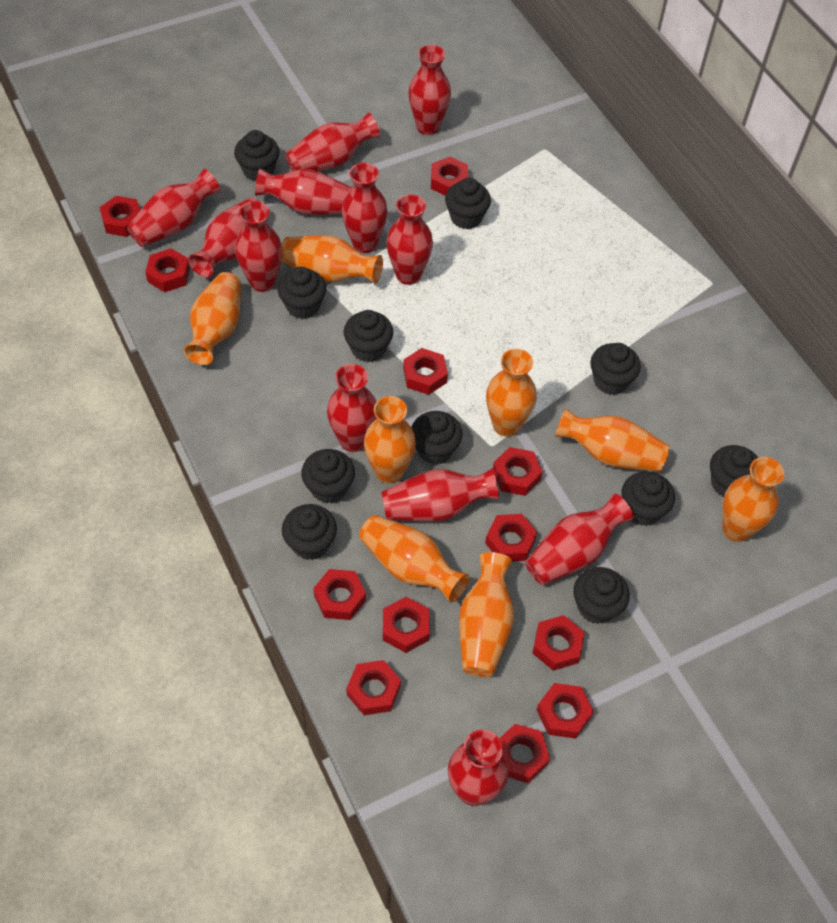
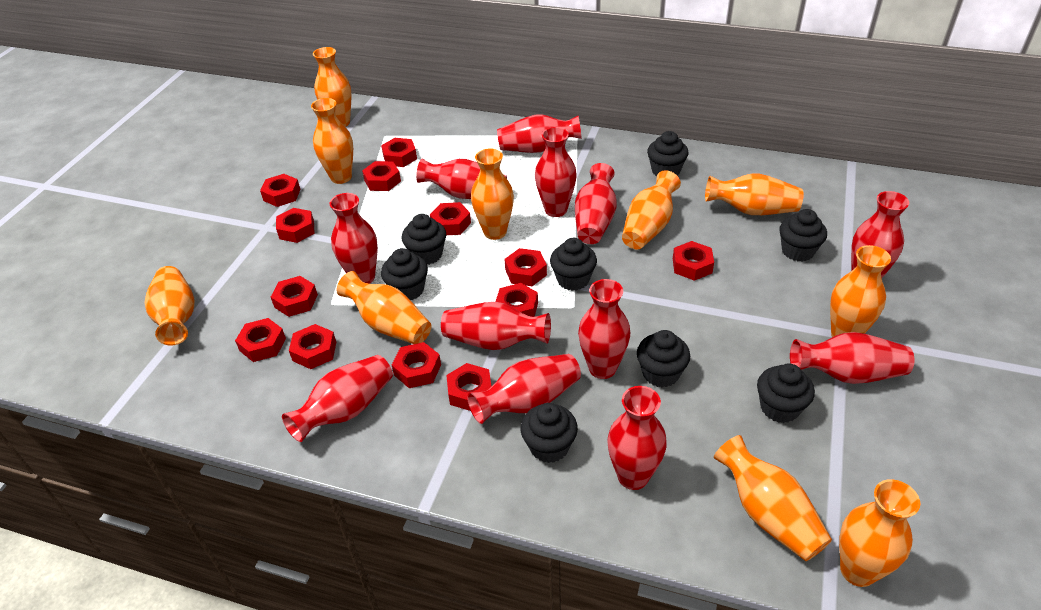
black cupcake: 11 -> 8
orange vase: 8 -> 10
red nut: 12 -> 13

